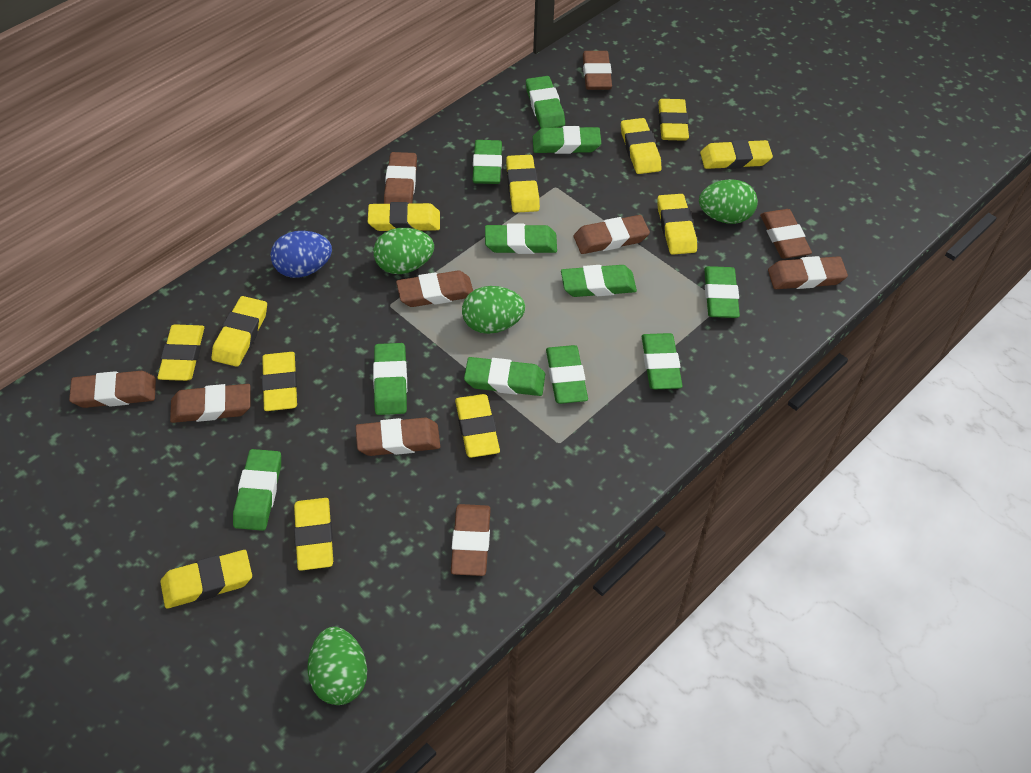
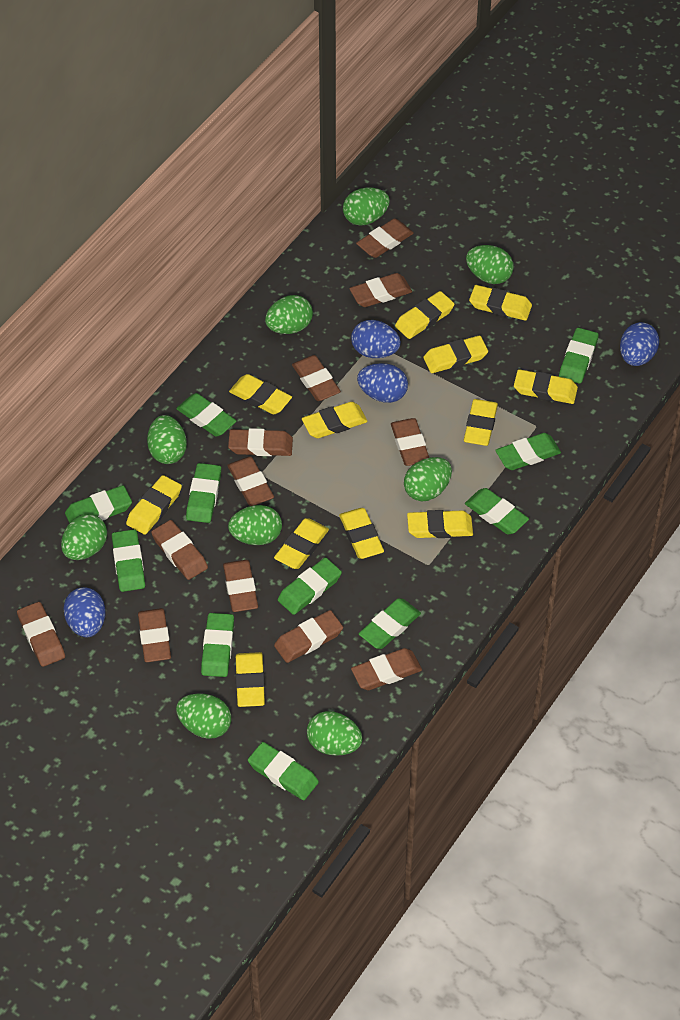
blue egg: 1 -> 4
brown eraser: 10 -> 12
green egg: 4 -> 9

